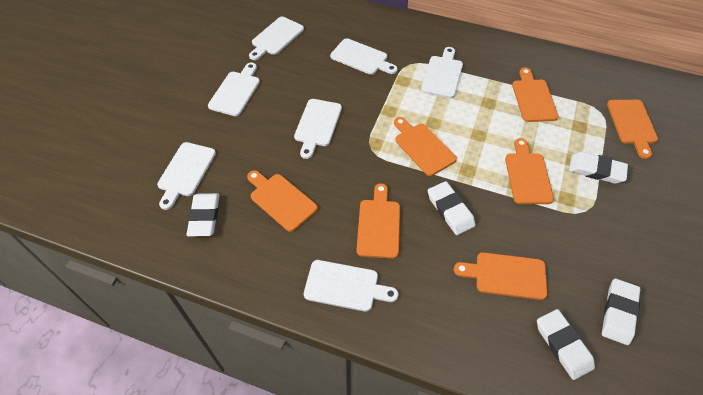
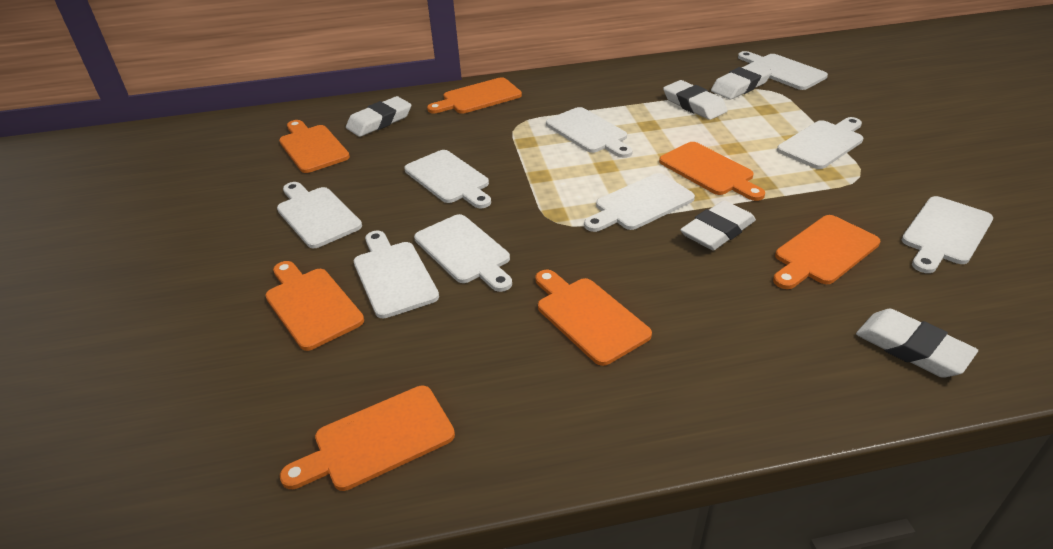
white cutting board: 7 -> 9

